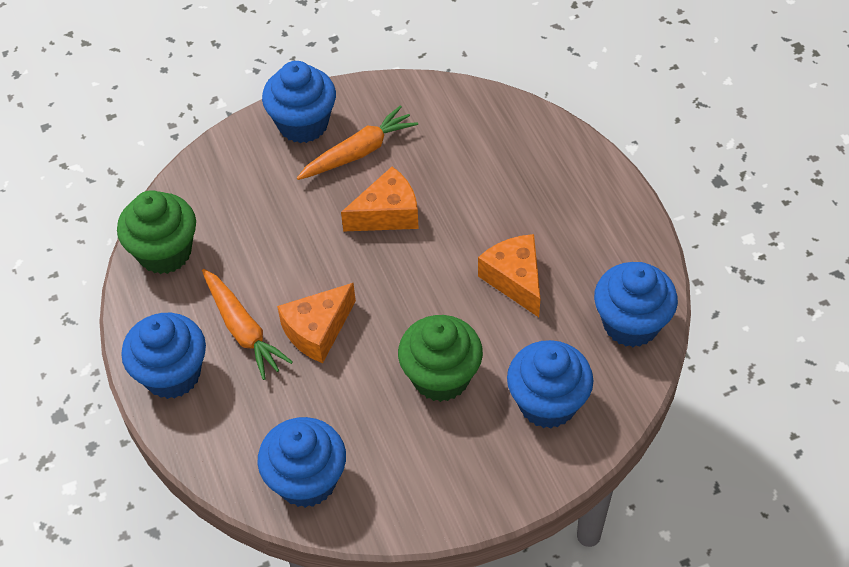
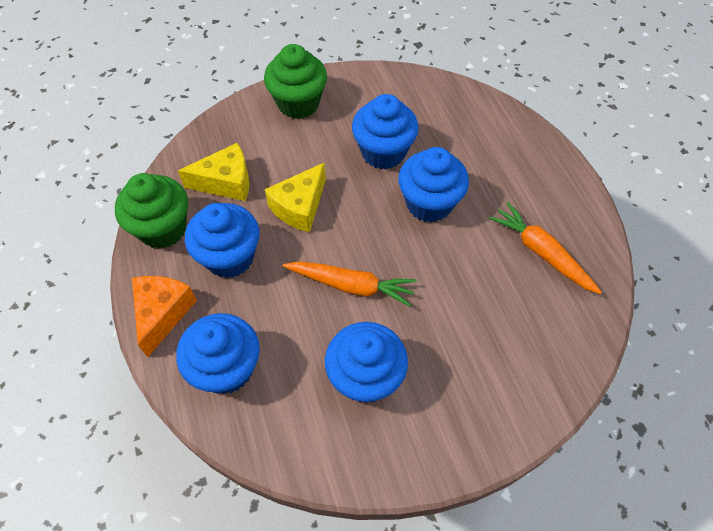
orange cheese: 3 -> 1
yellow cheese: 0 -> 2

